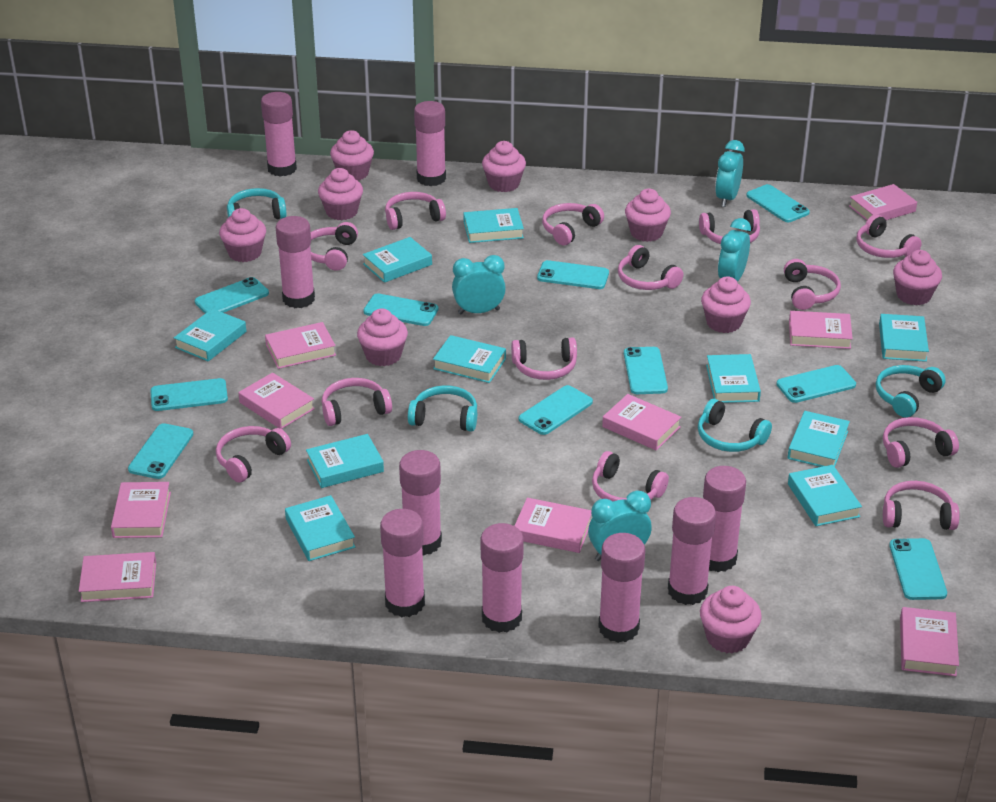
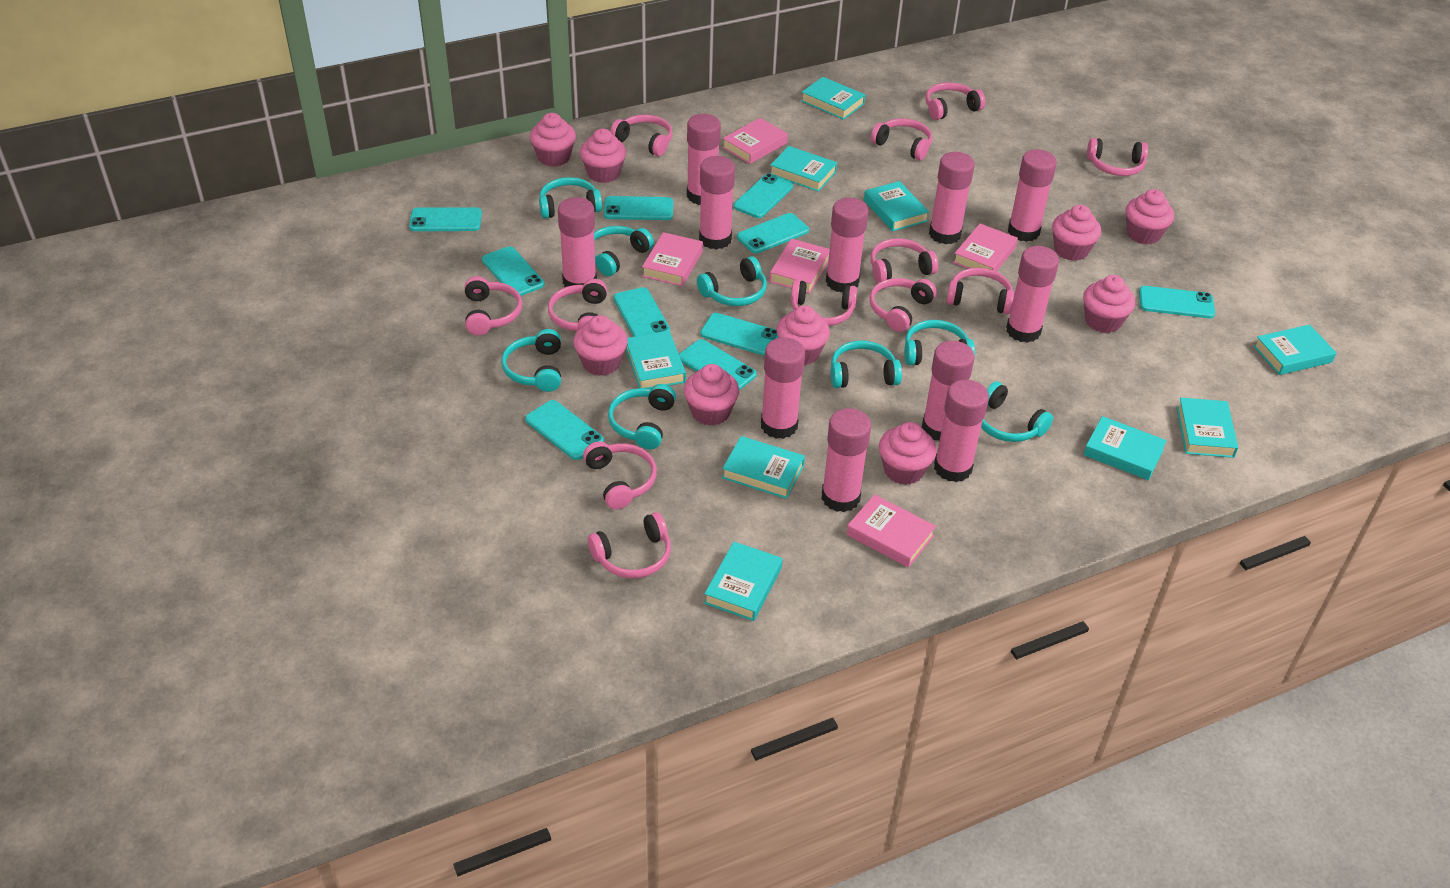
pink book: 9 -> 5
pink glue stick: 9 -> 11
pink headphones: 13 -> 12
turquoise book: 10 -> 9
turquoise clock: 4 -> 0
turquoise headphones: 4 -> 8

